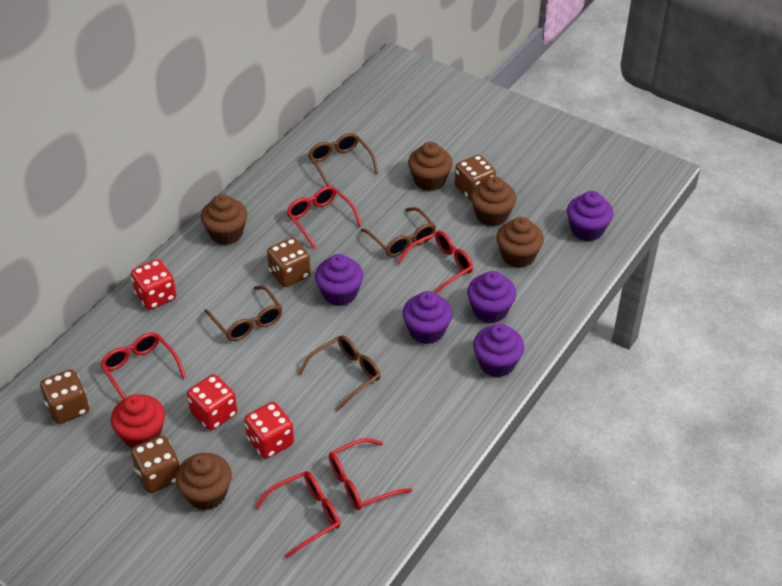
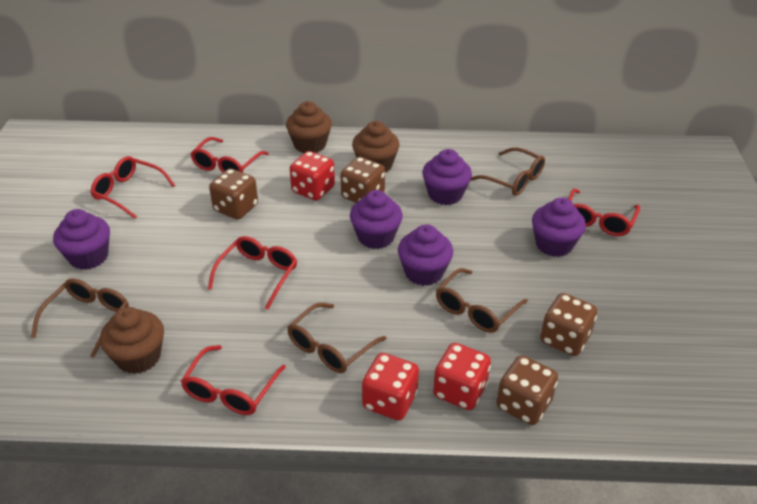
brown cupcake: 5 -> 3
red cupcake: 1 -> 0

